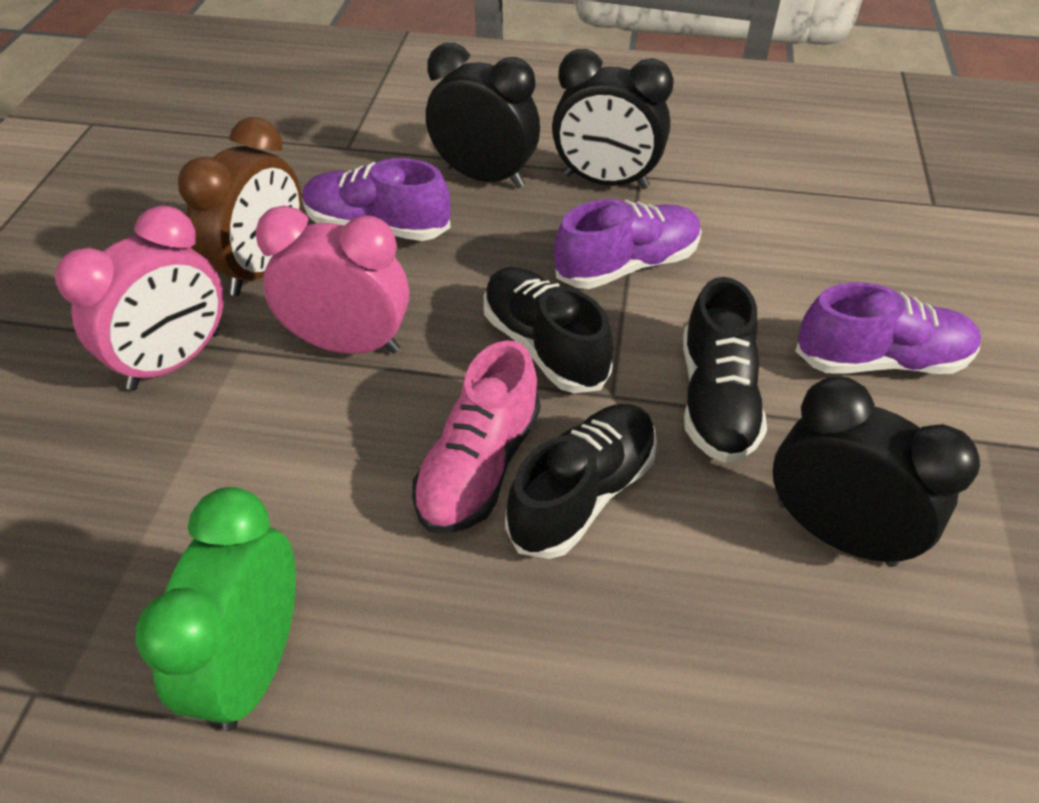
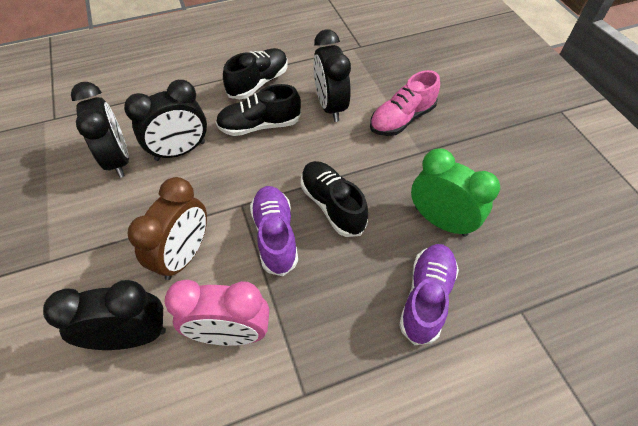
black clock: 3 -> 4
pink clock: 2 -> 1
purple shoe: 3 -> 2

